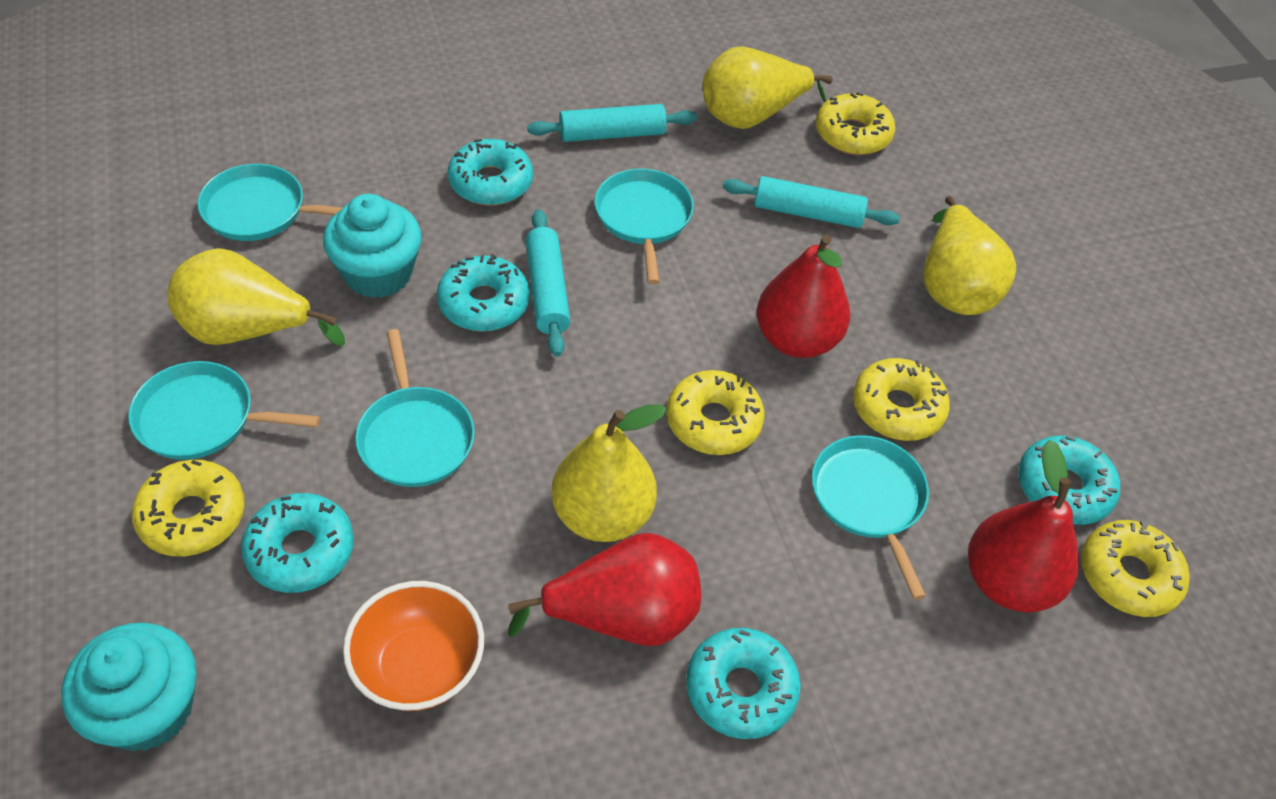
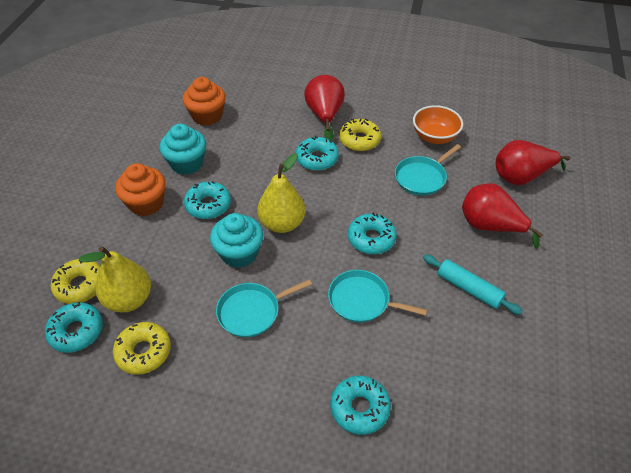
orange cupcake: 0 -> 2
turquoise pan: 5 -> 3
turquoise rolling pin: 3 -> 1
yellow donut: 5 -> 3
yellow pear: 4 -> 2

